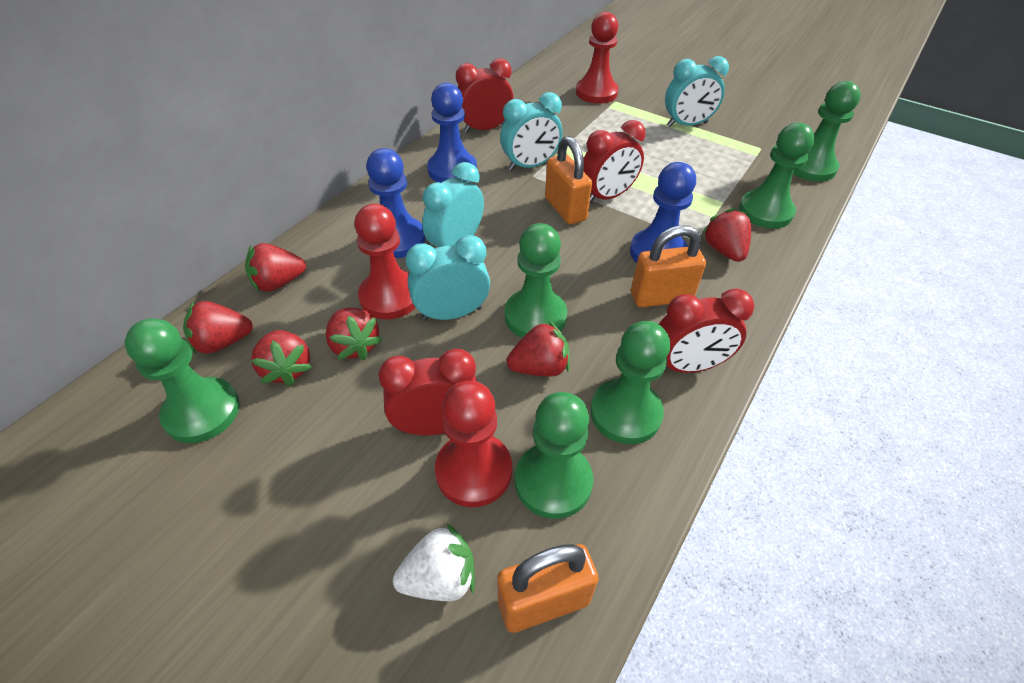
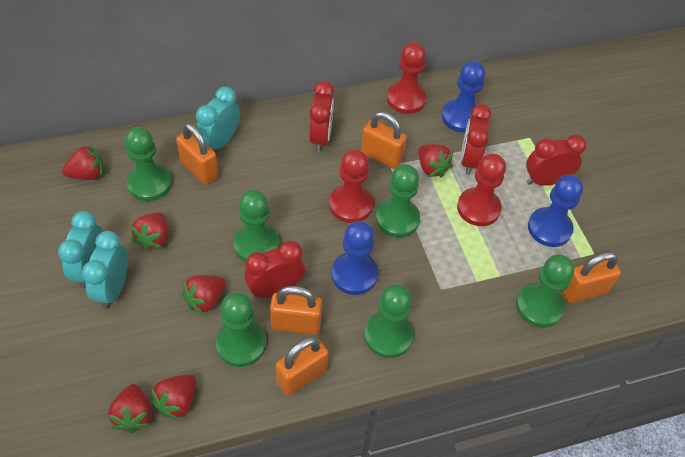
orange padlock: 3 -> 5
turquoise clock: 4 -> 3
white strawberry: 1 -> 0

